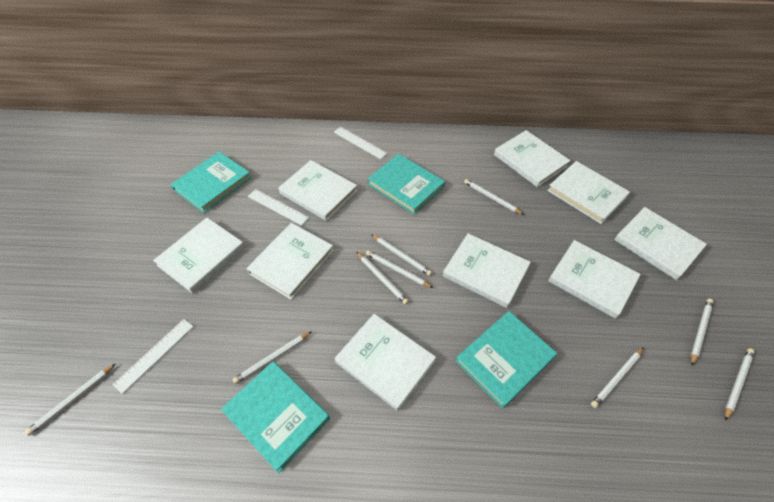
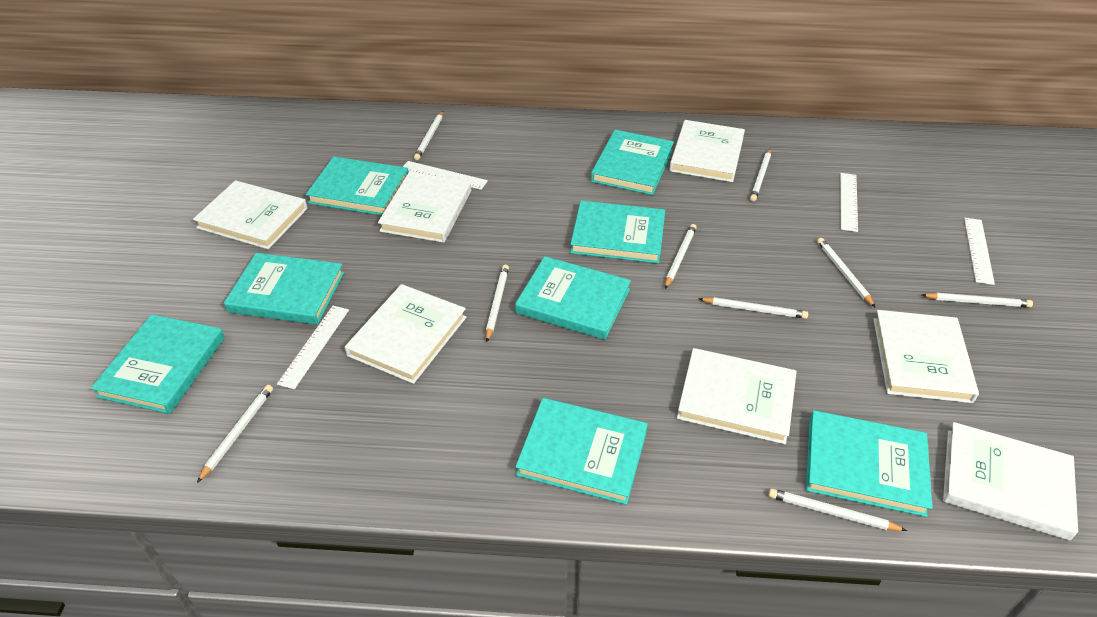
turquoise book: 4 -> 8
white book: 9 -> 7
white ruler: 3 -> 4

